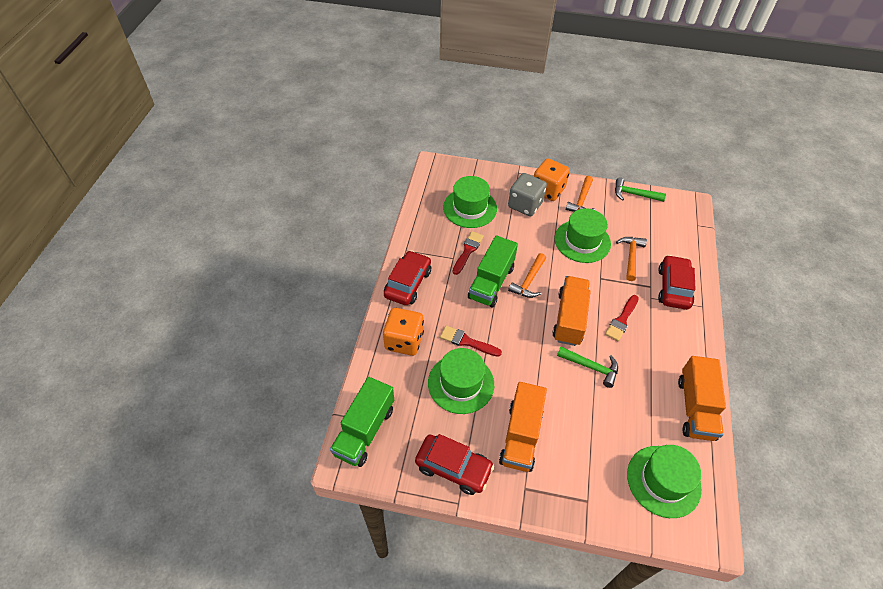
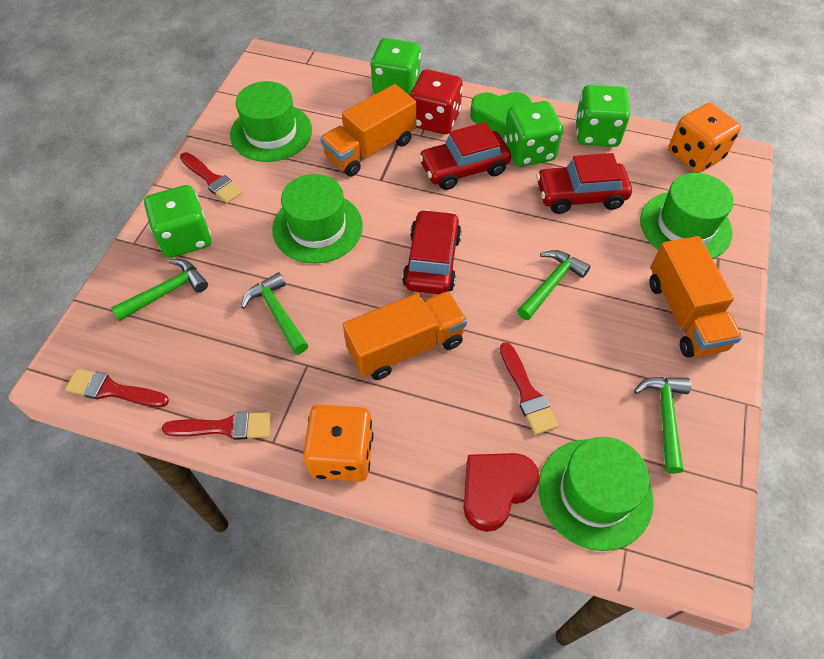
green dice: 0 -> 4
green hammer: 2 -> 4
green heart: 0 -> 1
green truck: 2 -> 0
grey dice: 1 -> 0
orange hammer: 3 -> 0
red brush: 3 -> 4
red dice: 0 -> 1
red heart: 0 -> 1

